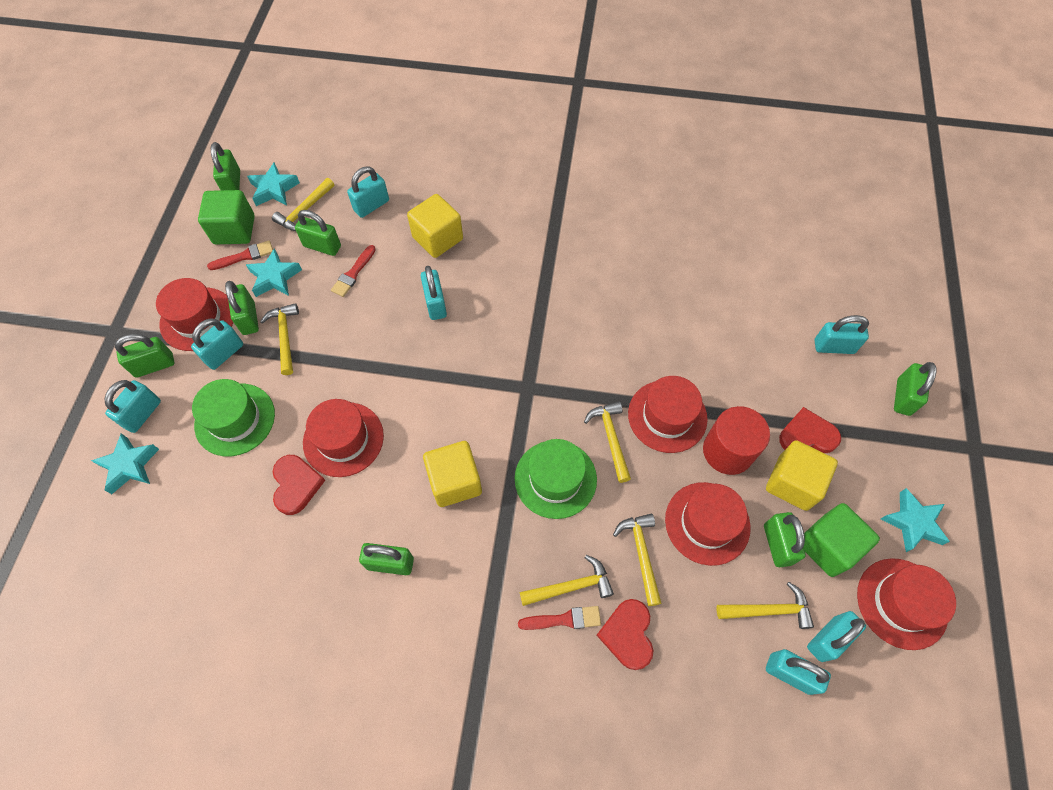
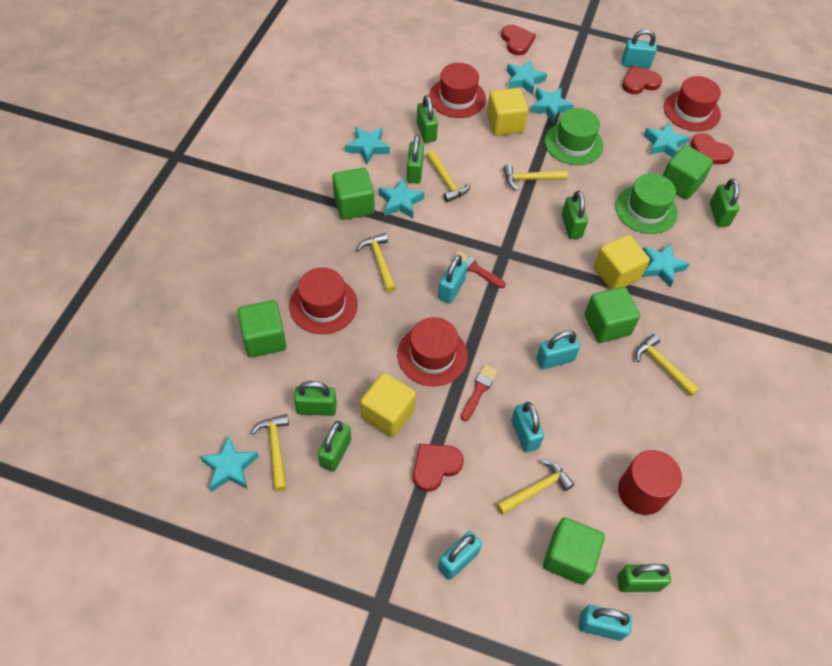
green cube: 2 -> 5
red brush: 3 -> 2
red hat: 5 -> 4
red heart: 3 -> 4
turquoise padlock: 7 -> 6
turquoise star: 4 -> 7

